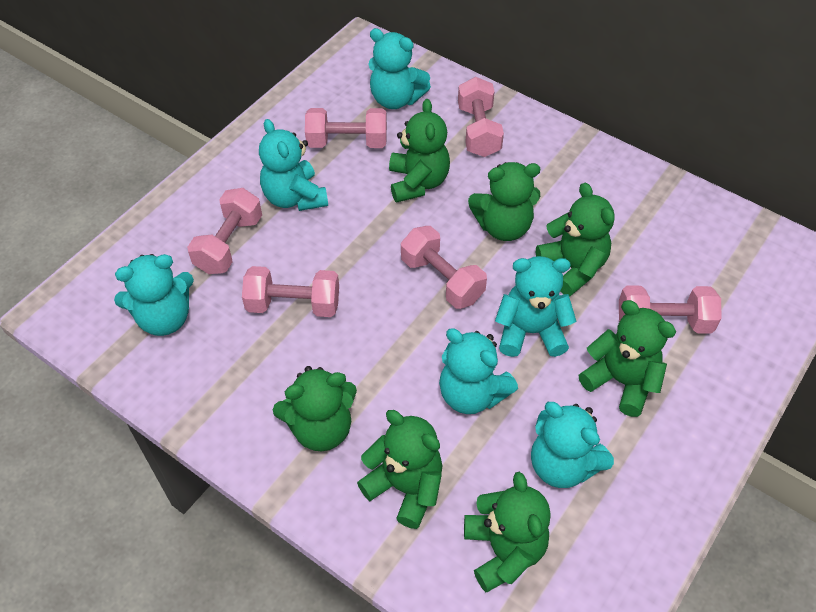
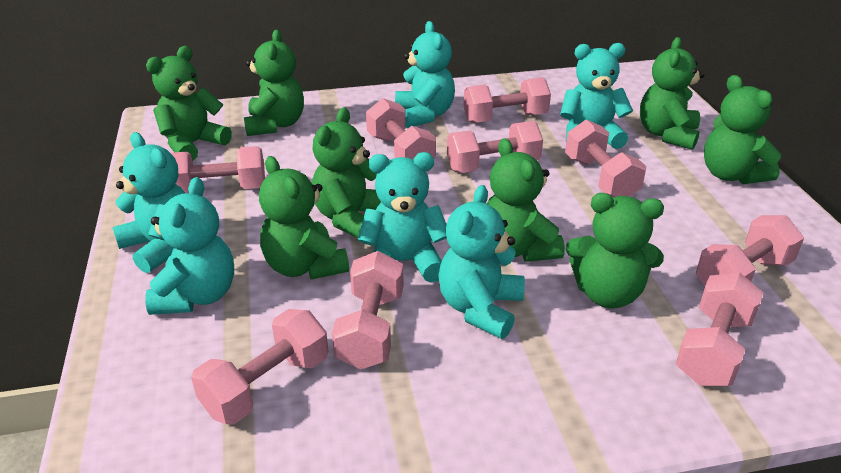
green teddy bear: 7 -> 8
pink dumbbell: 6 -> 9

